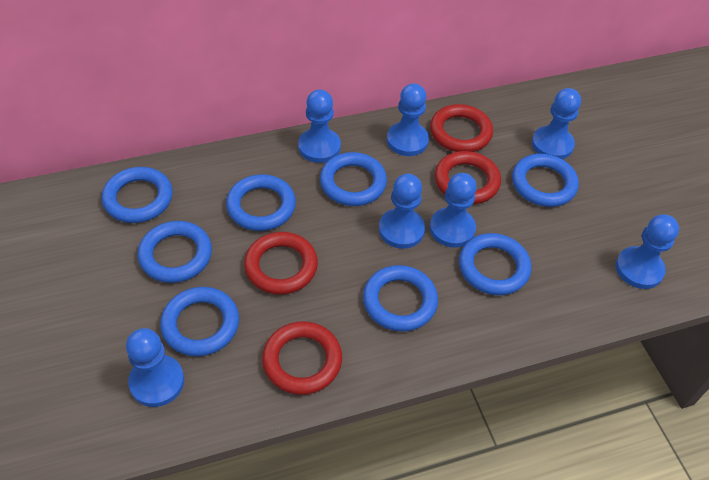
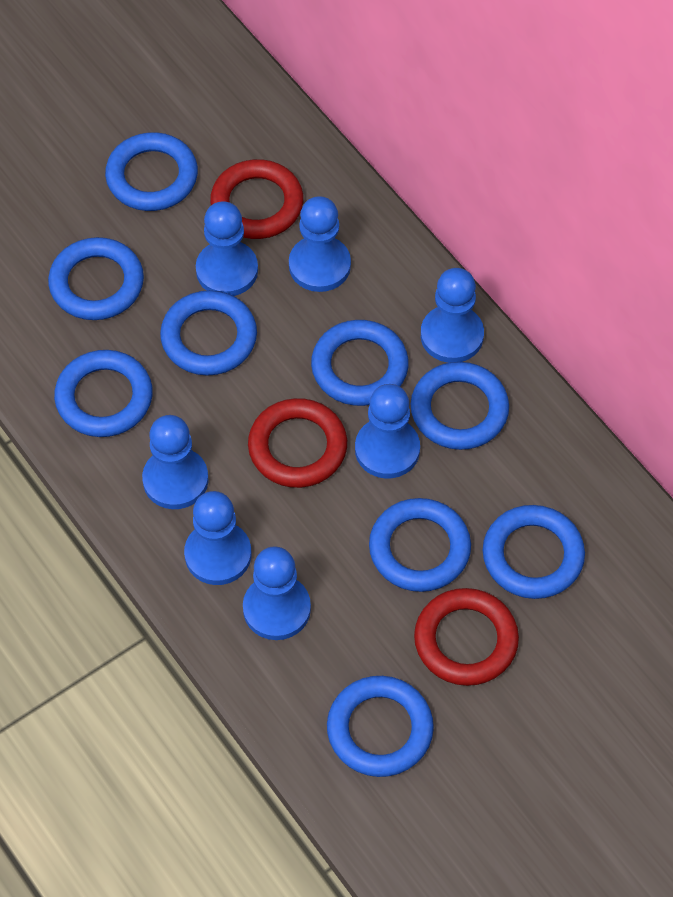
blue ring: 8 -> 9
red ring: 4 -> 3

